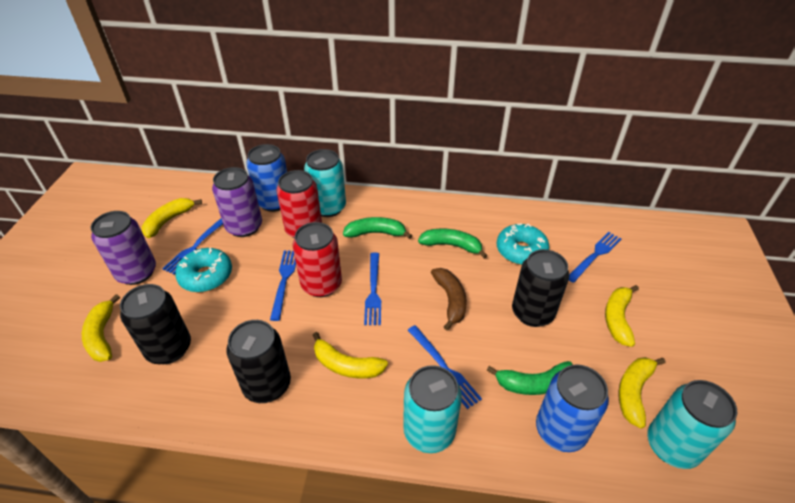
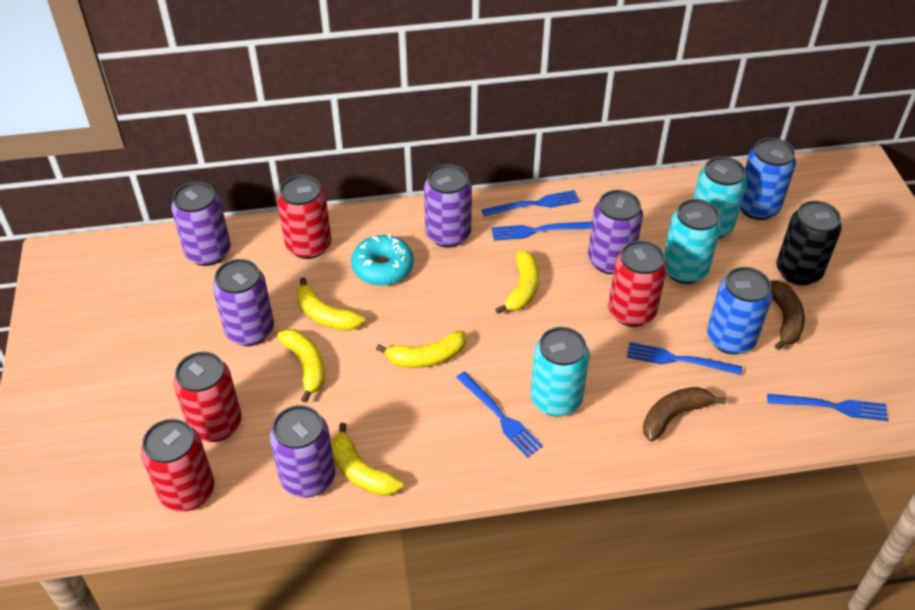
black can: 3 -> 1
brown banana: 1 -> 2
green banana: 3 -> 0
purple can: 2 -> 5
red can: 2 -> 4
turquoise donut: 2 -> 1

